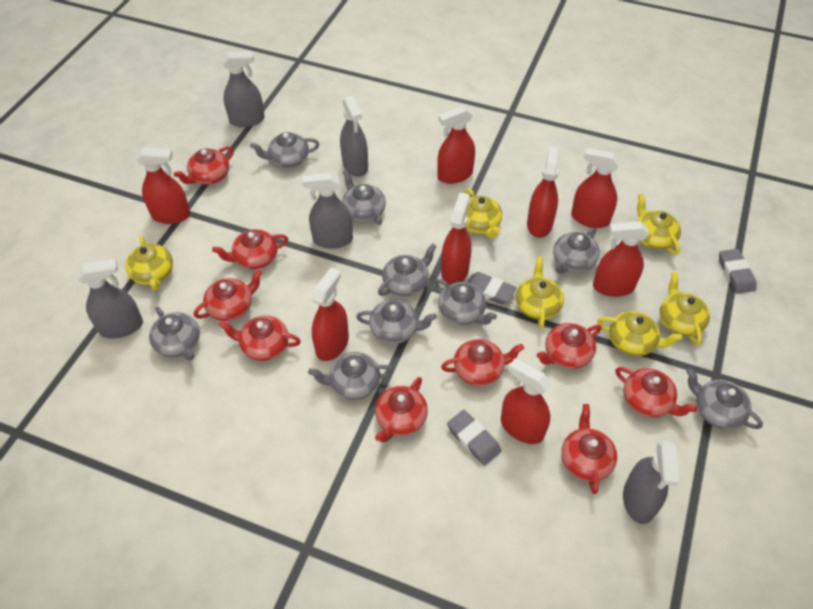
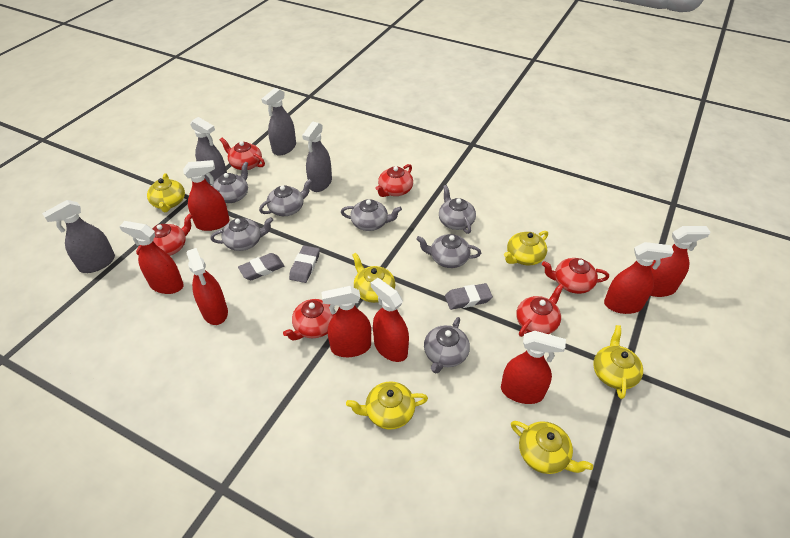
grey spray bottle: 5 -> 4
grey teapot: 9 -> 7
red teapot: 9 -> 6

